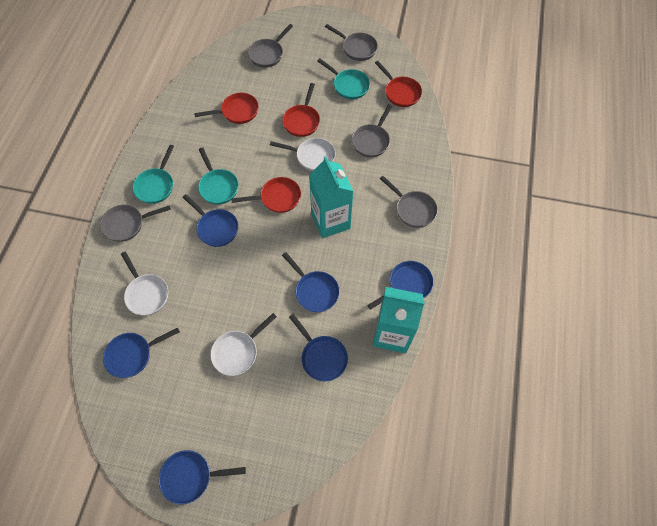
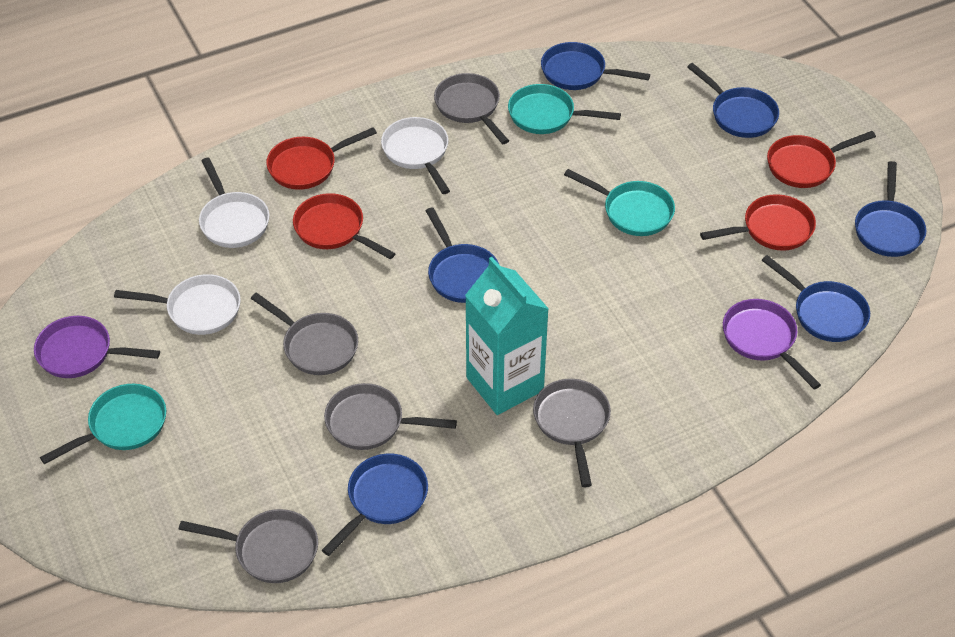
purple pan: 0 -> 2
turquoise carton: 2 -> 1

